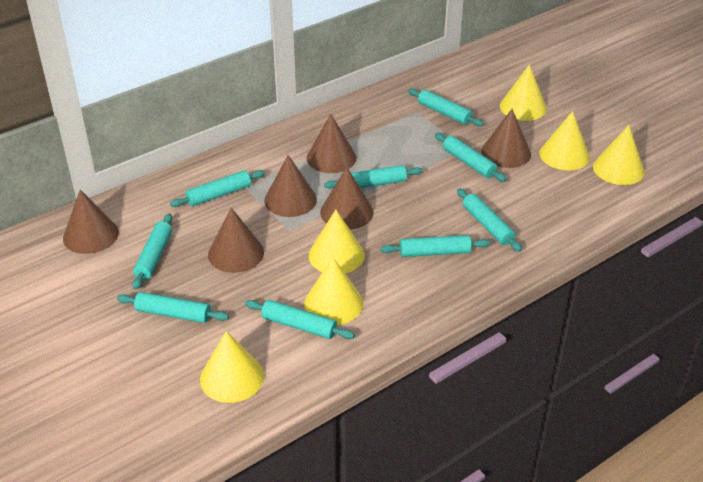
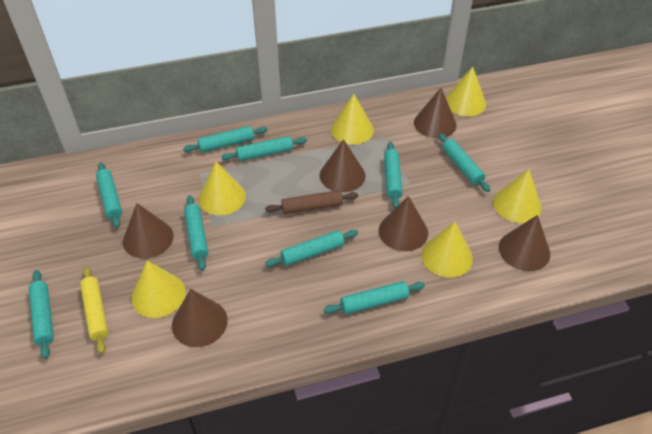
brown rolling pin: 0 -> 1
yellow rolling pin: 0 -> 1

